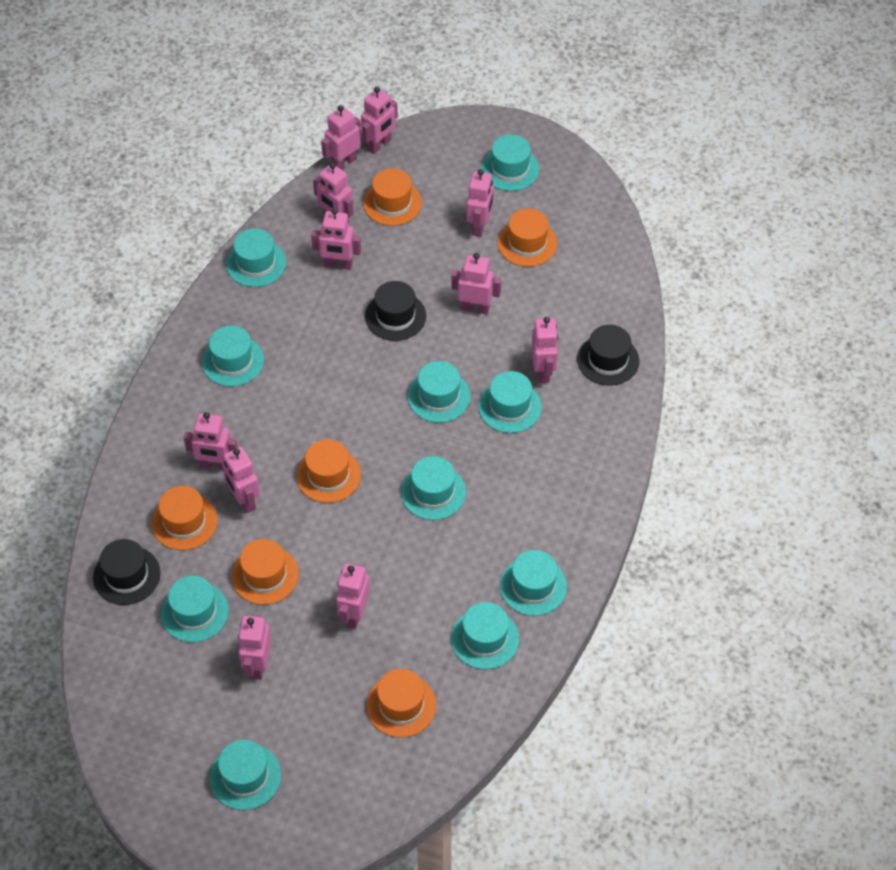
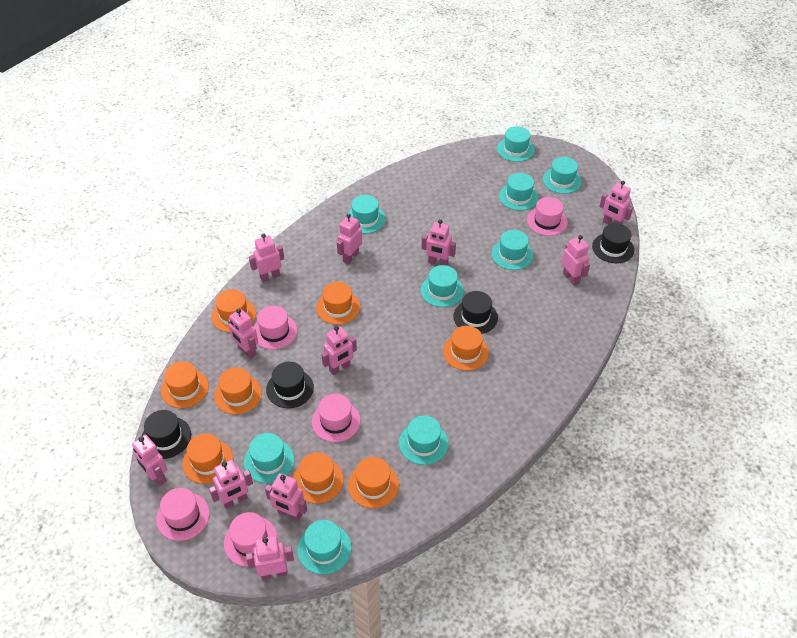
black hat: 3 -> 4
orange hat: 6 -> 8
pink hat: 0 -> 5
turquoise hat: 10 -> 9

